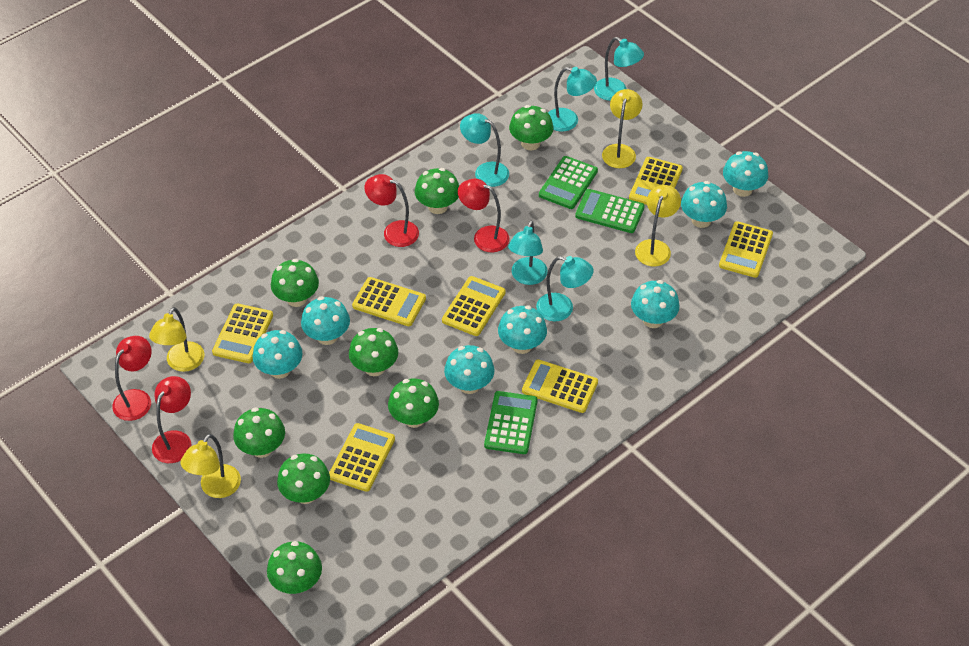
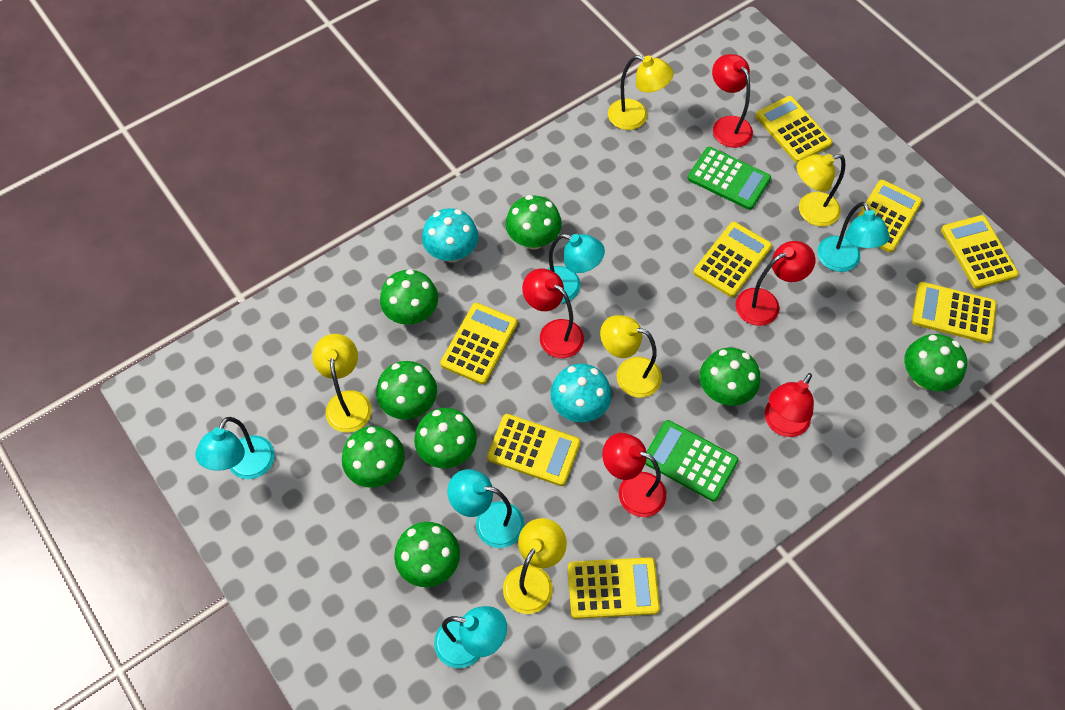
green calculator: 3 -> 2
red lamp: 4 -> 5
turquoise mushroom: 7 -> 2
yellow calculator: 7 -> 8
yellow lamp: 4 -> 5

